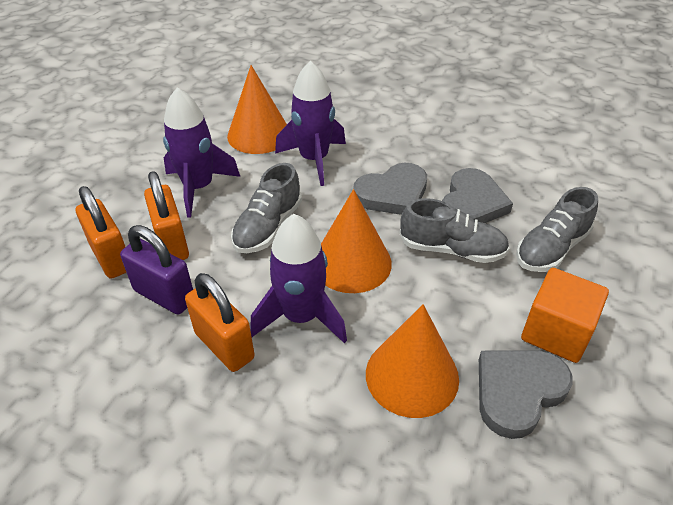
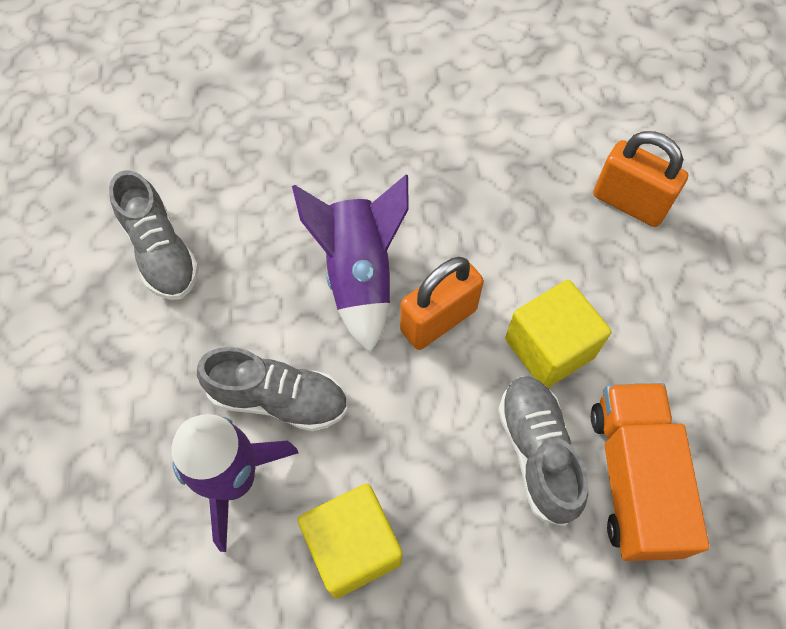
grey heart: 3 -> 0
orange cone: 3 -> 0
orange cube: 1 -> 0
orange padlock: 3 -> 2
orange truck: 0 -> 1
purple padlock: 1 -> 0
purple rocket: 3 -> 2
yellow cube: 0 -> 2

